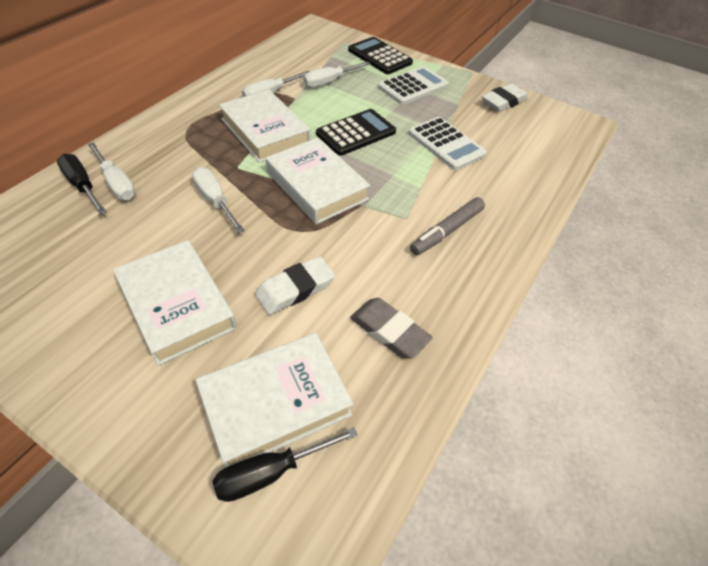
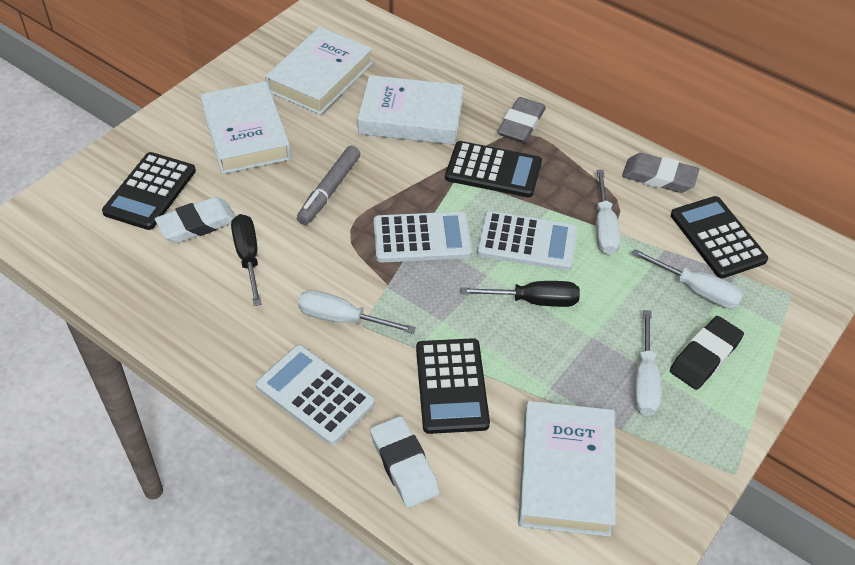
black calculator: 2 -> 4
black eraser: 0 -> 1
grey eraser: 1 -> 2
white calculator: 2 -> 3

